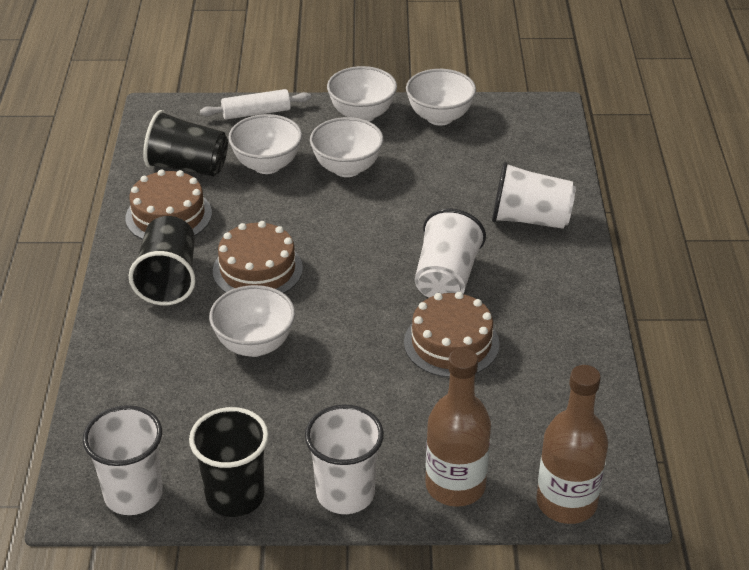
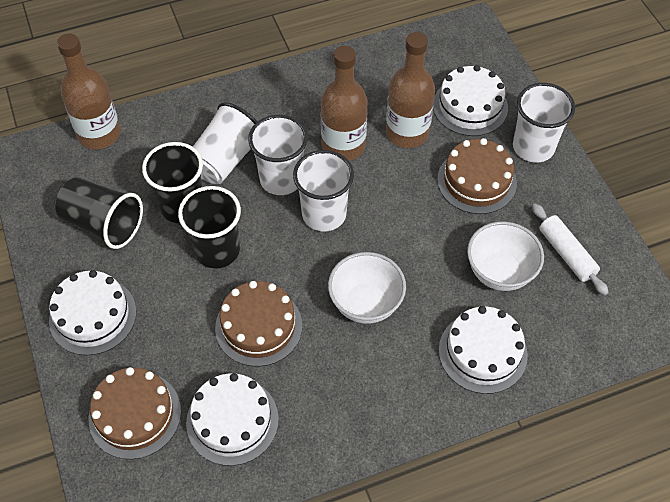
brown bottle: 2 -> 3
white bowl: 5 -> 2
white cake: 0 -> 4

